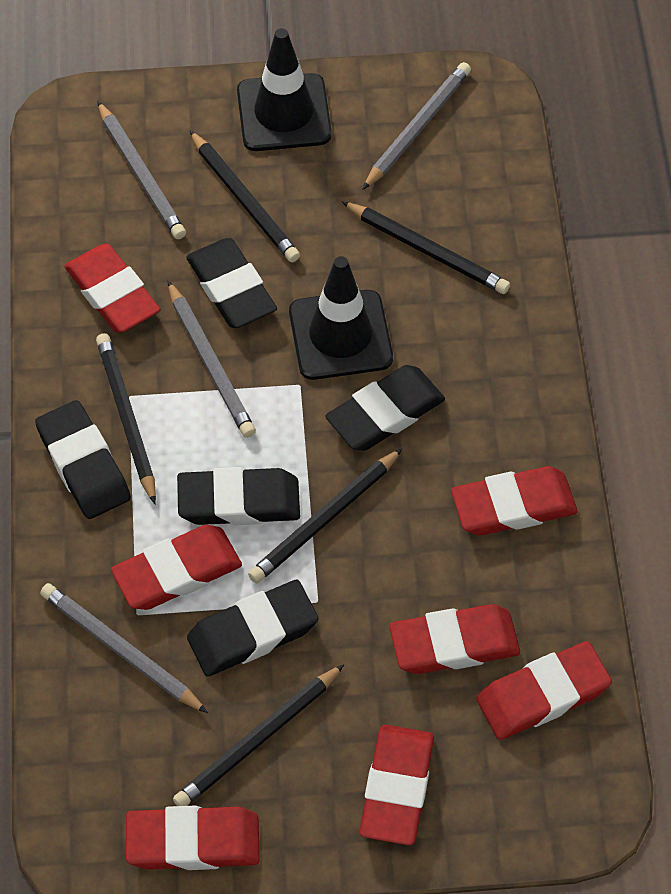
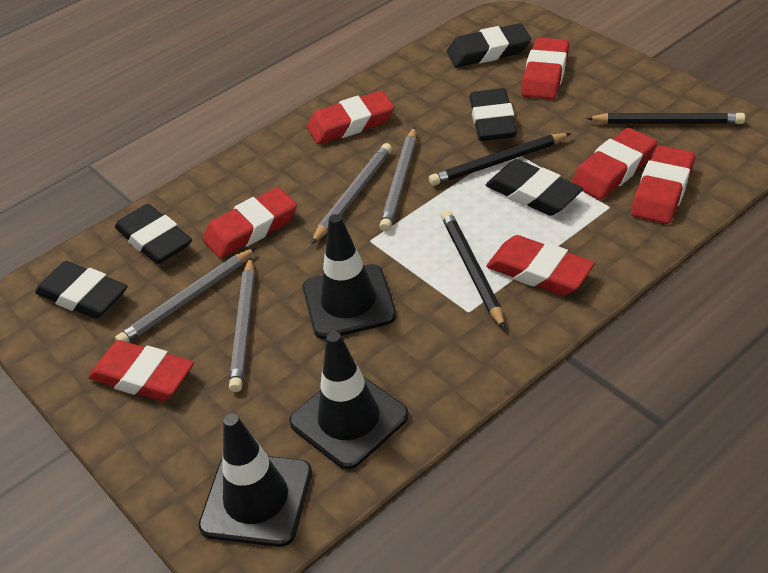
black pencil: 5 -> 3
black traffic cone: 2 -> 3

